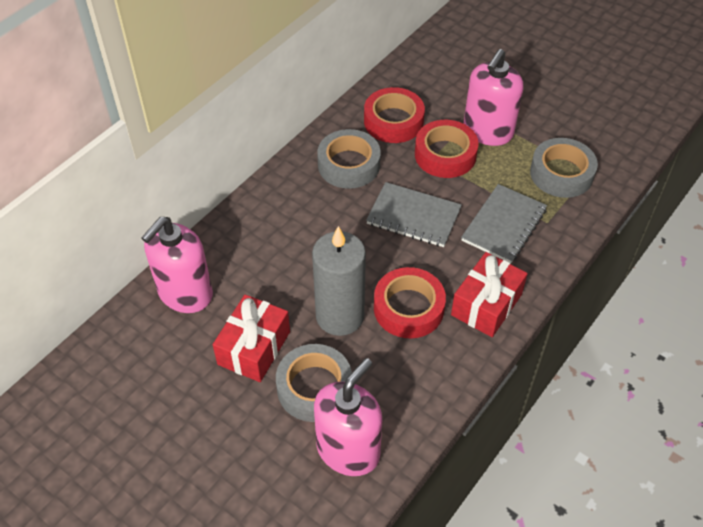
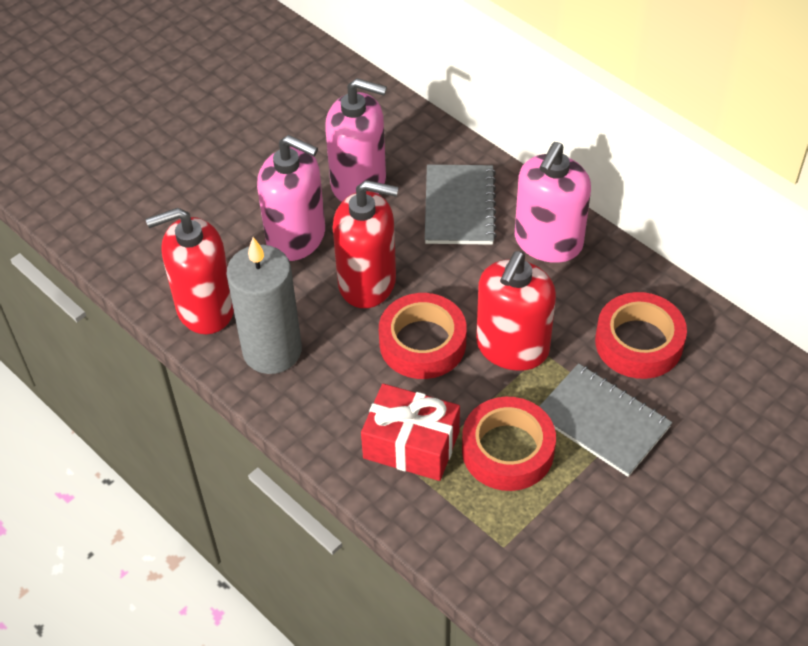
grey tape: 3 -> 0
red gift: 2 -> 1
red soap dispenser: 0 -> 3

